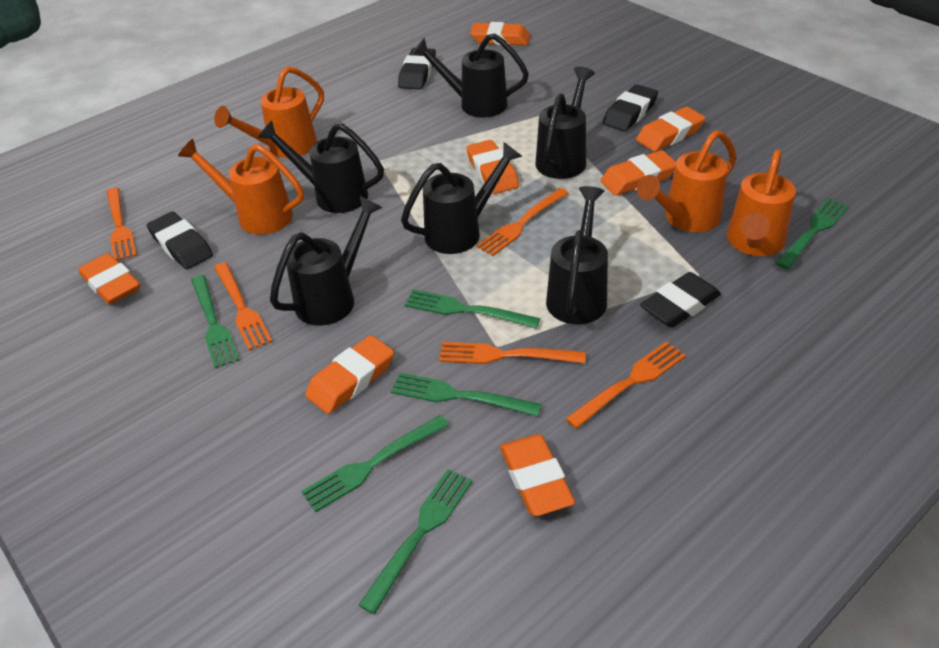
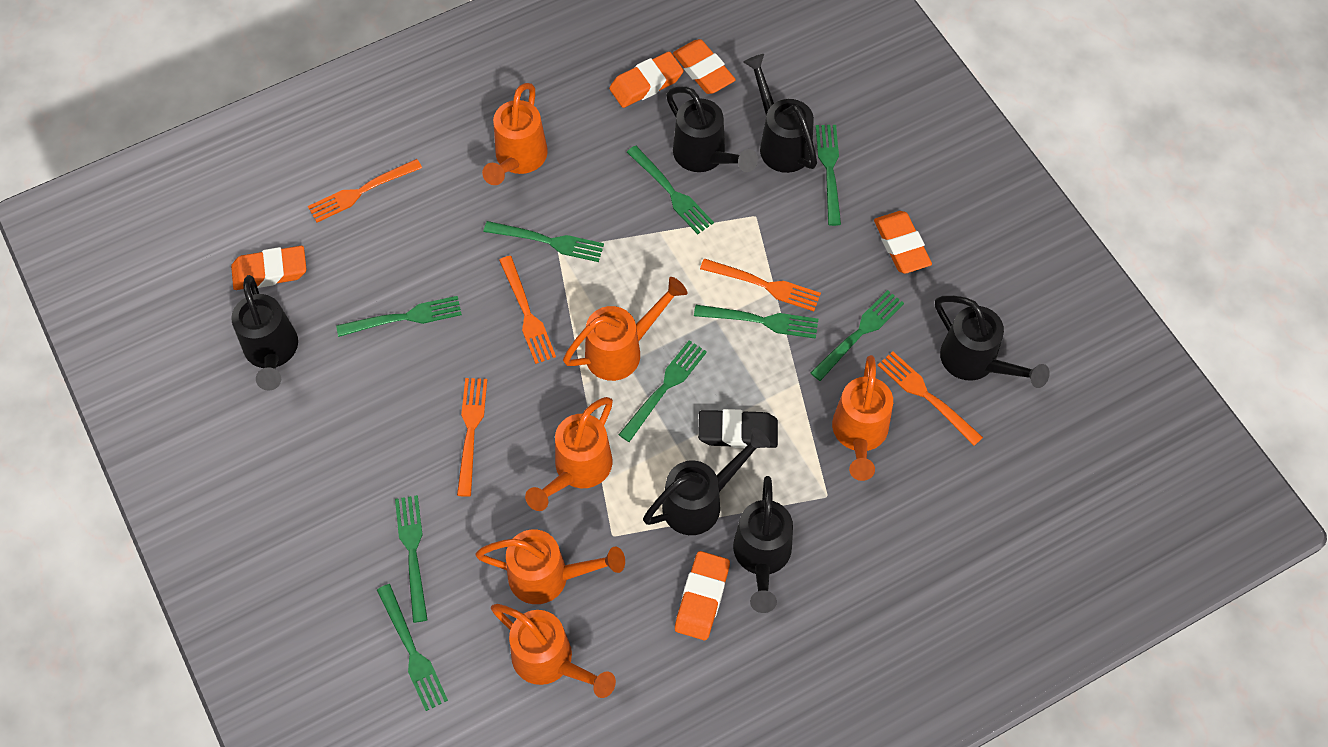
black eraser: 4 -> 1
green fork: 6 -> 9
orange eraser: 7 -> 5
orange watering can: 4 -> 6

